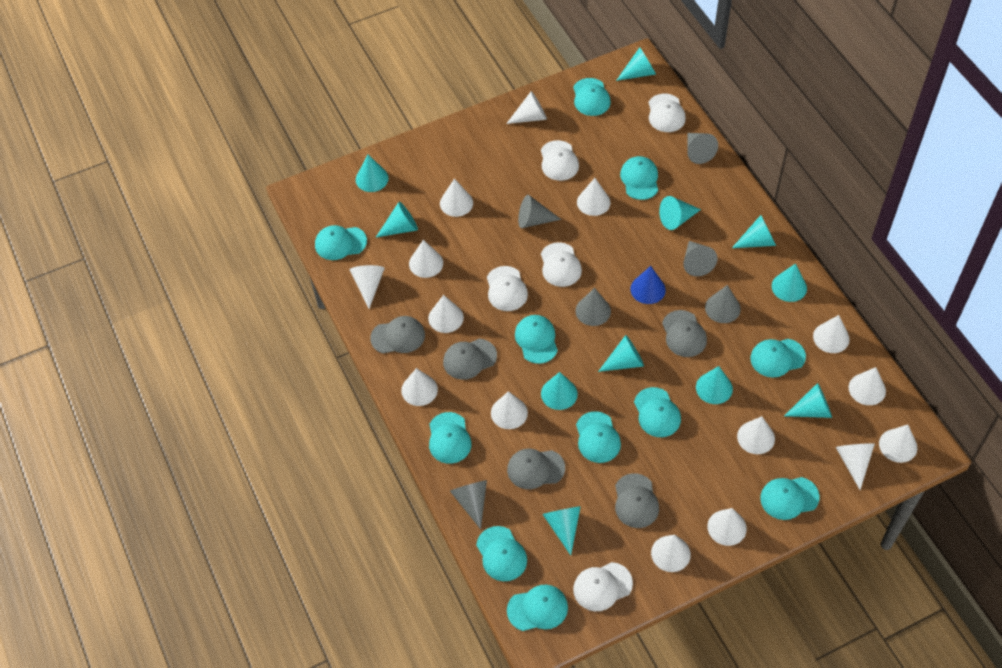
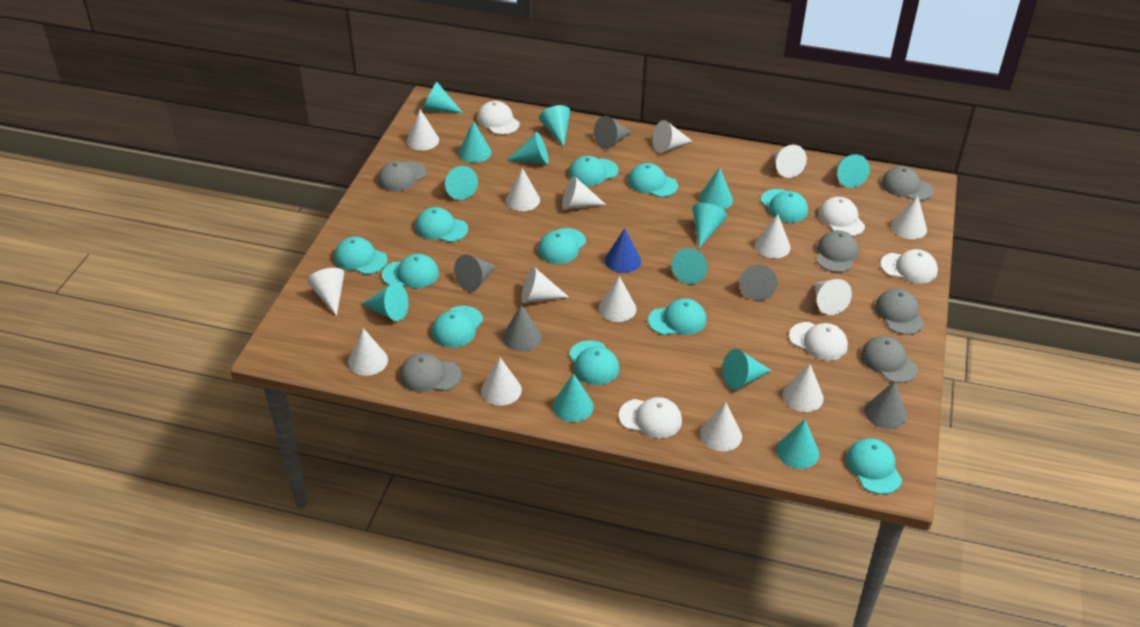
grey cap: 5 -> 6
grey cone: 6 -> 5
turquoise cone: 11 -> 13

